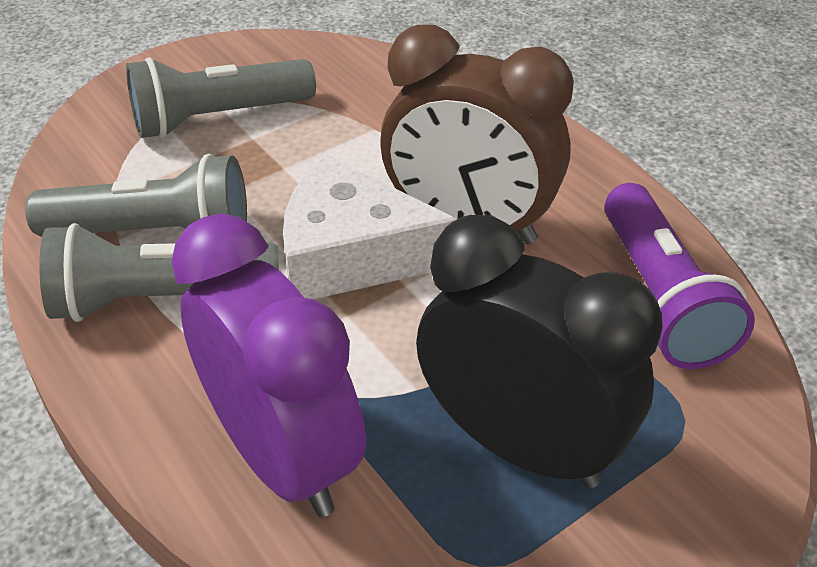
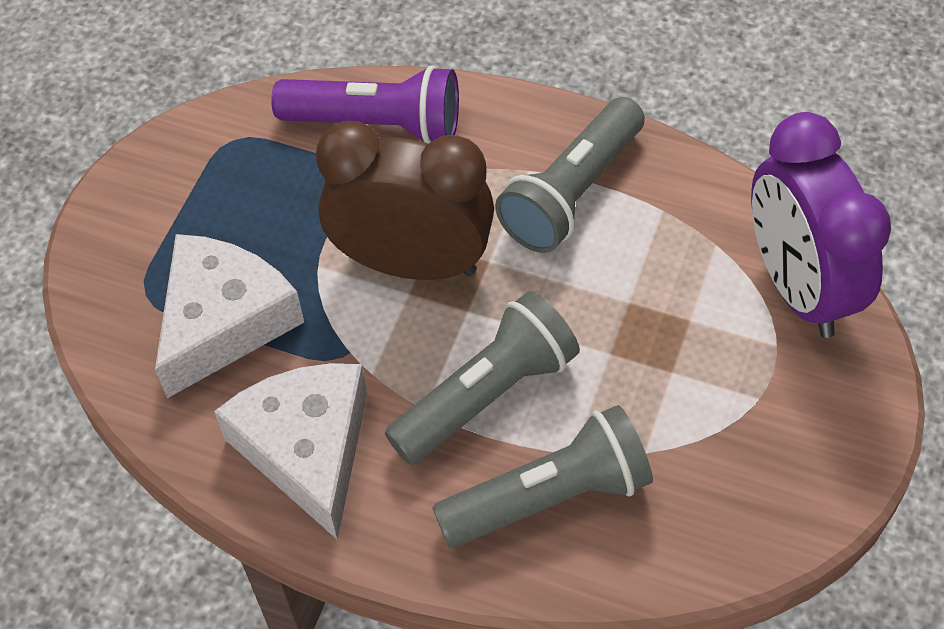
black clock: 1 -> 0
white cheese: 1 -> 2

